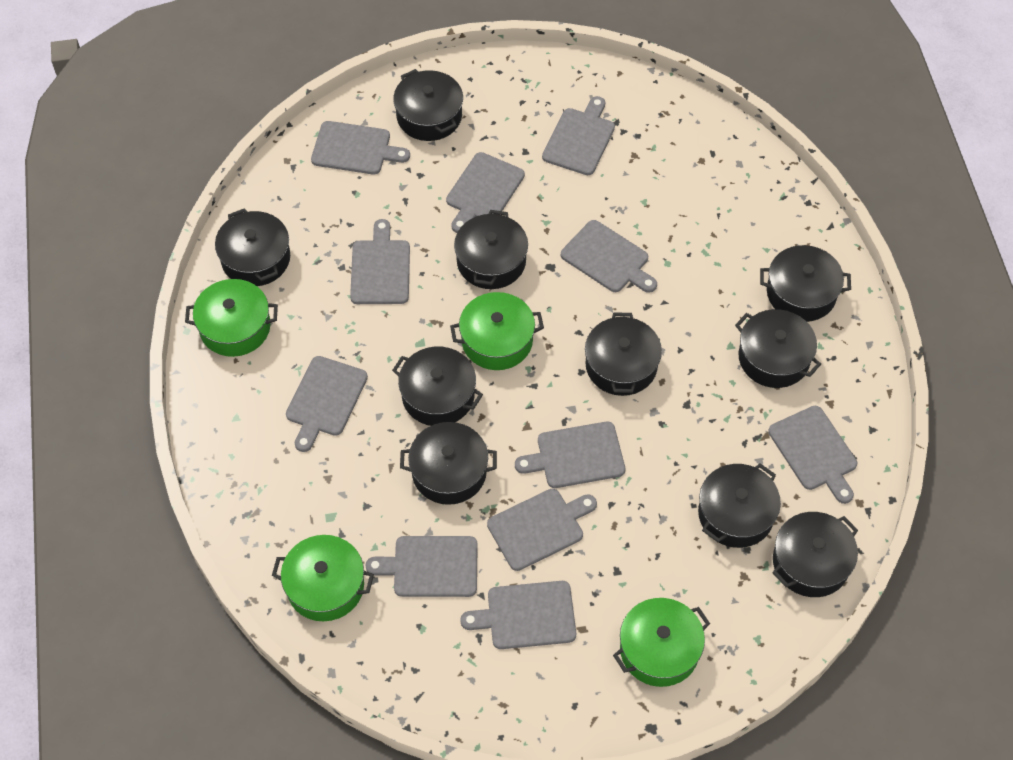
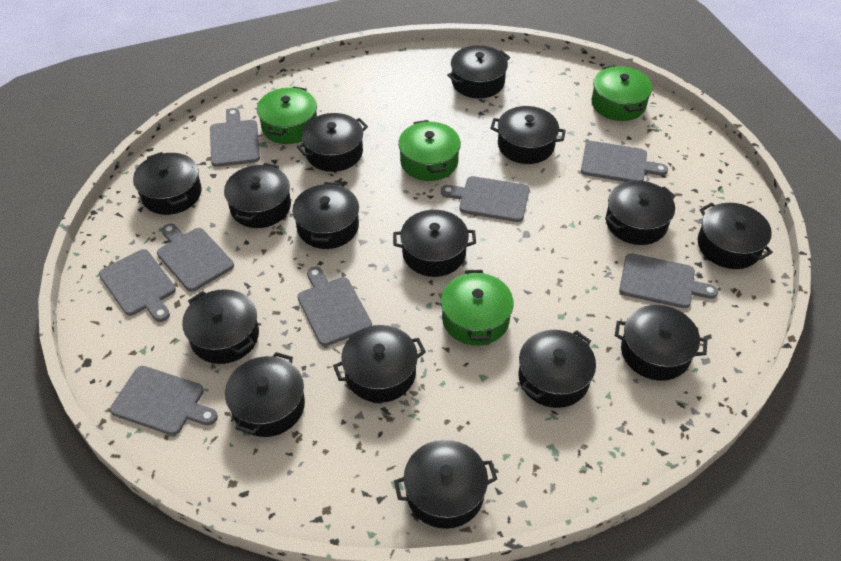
black pot: 10 -> 15
grey cutting board: 11 -> 8

